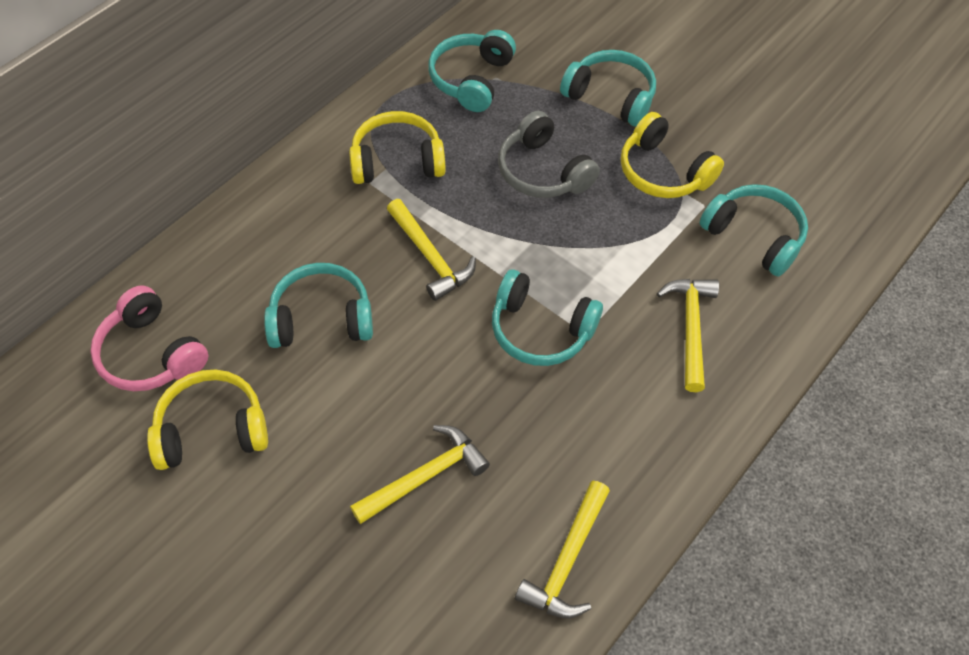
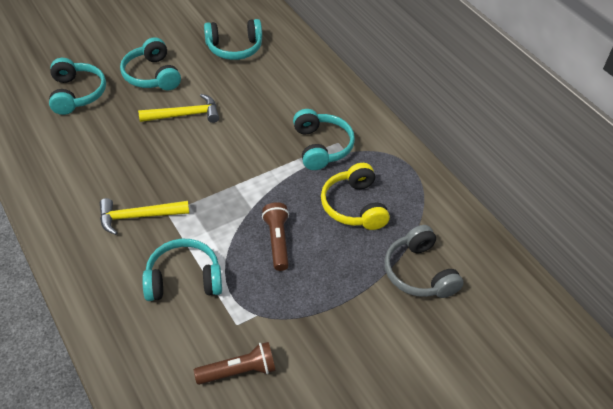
brown flashlight: 0 -> 2
pink headphones: 1 -> 0
yellow hammer: 4 -> 2
yellow headphones: 3 -> 1

